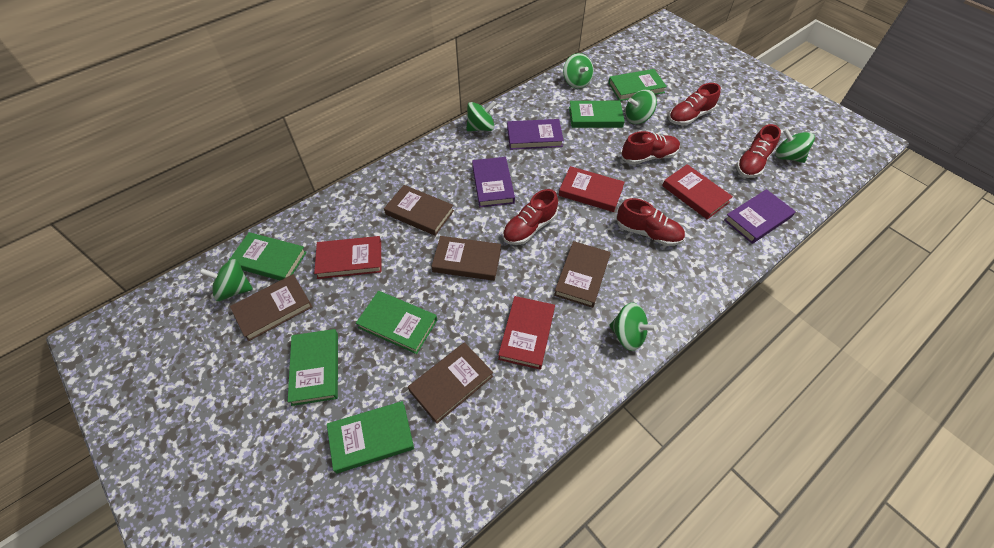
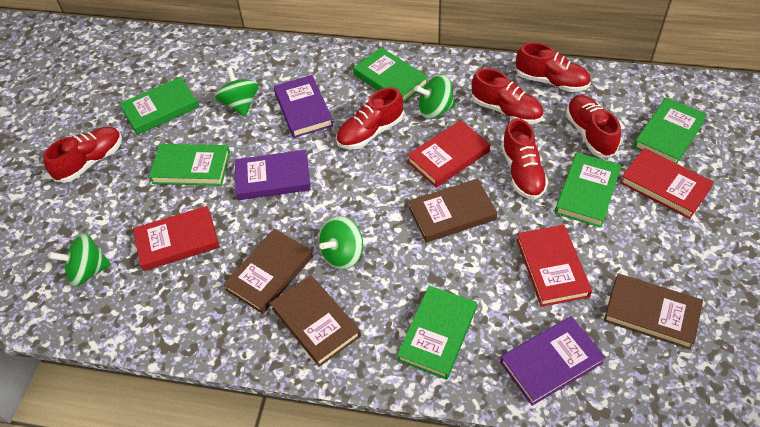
brown book: 5 -> 4
green spinning top: 6 -> 4
red shoe: 5 -> 6

